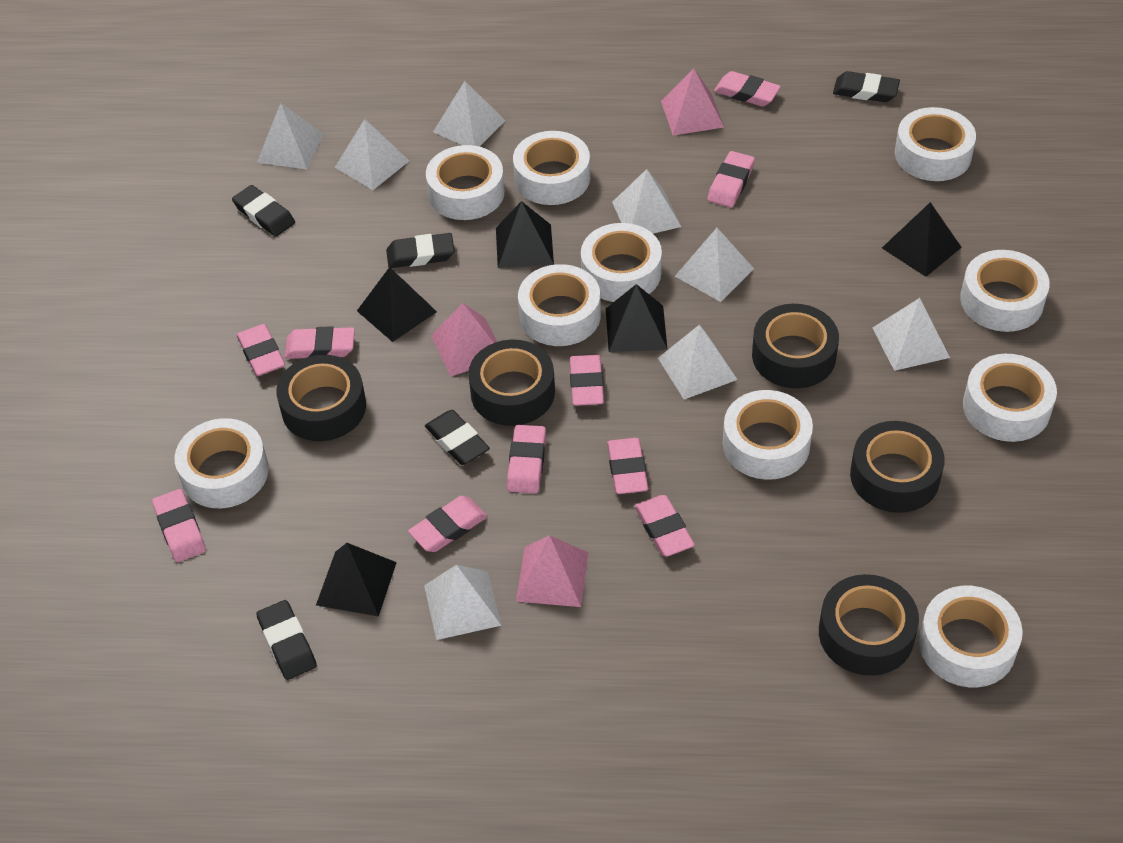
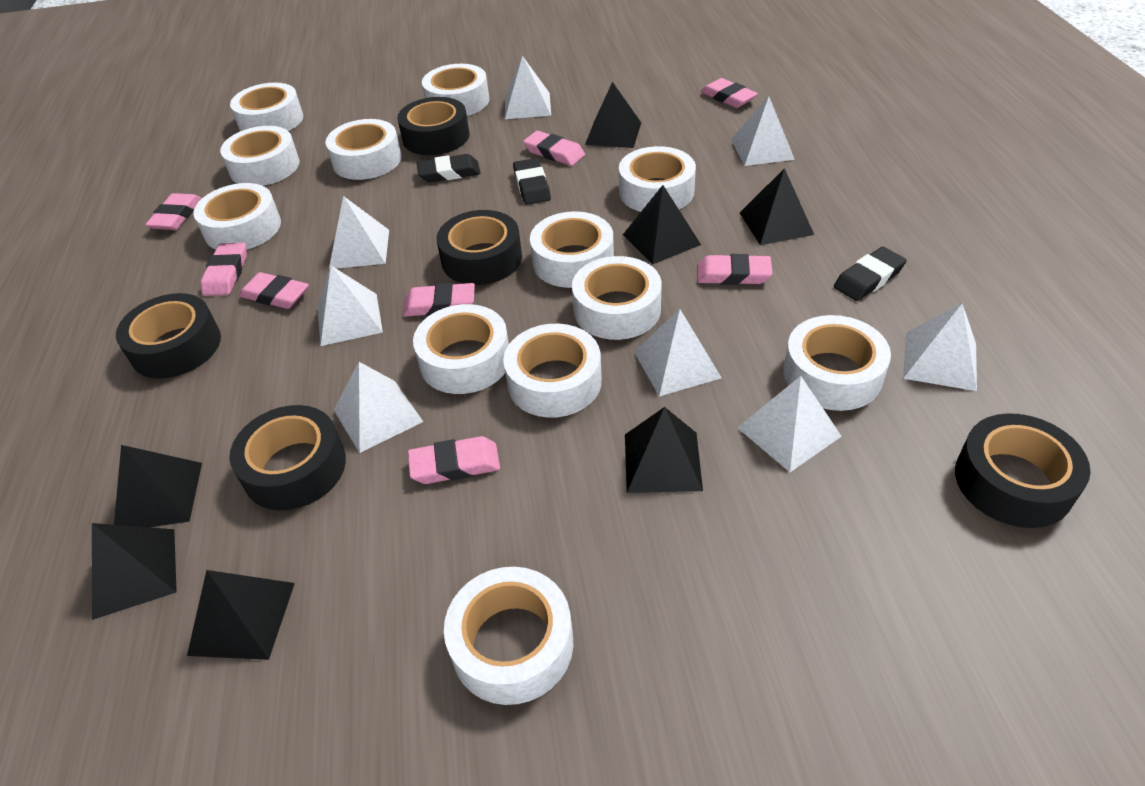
black eraser: 5 -> 3
black pyramid: 5 -> 7
pink eraser: 10 -> 8
pink pyramid: 3 -> 0
white tape: 10 -> 12

